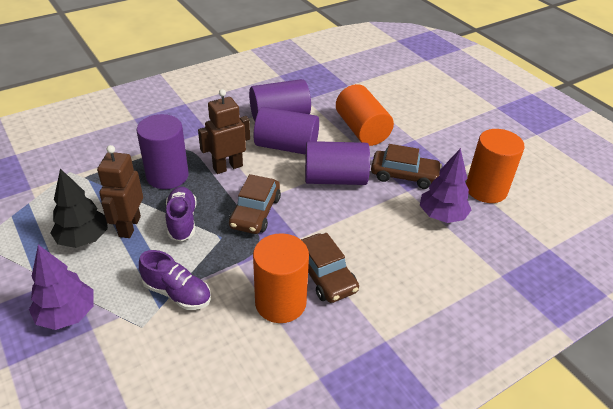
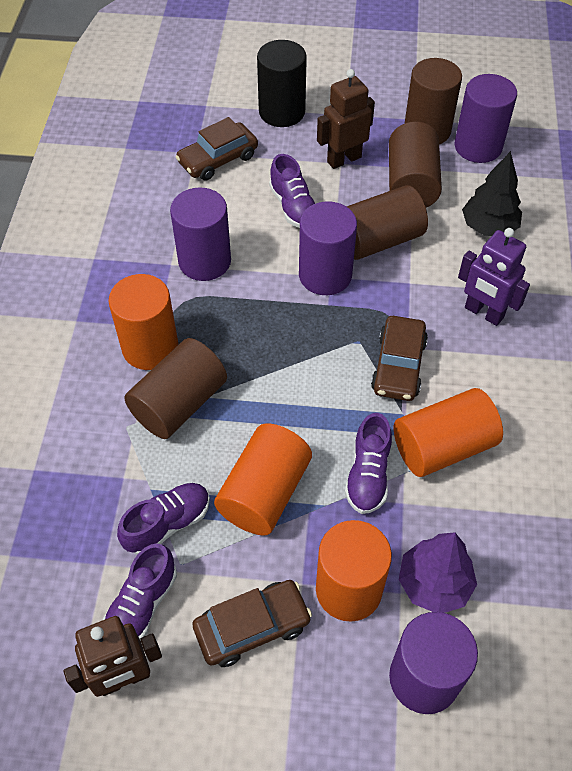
black cylinder: 0 -> 1
brown cylinder: 0 -> 4
orange cylinder: 3 -> 4
purple robot: 0 -> 1
purple shoe: 2 -> 4
purple tree: 2 -> 1

